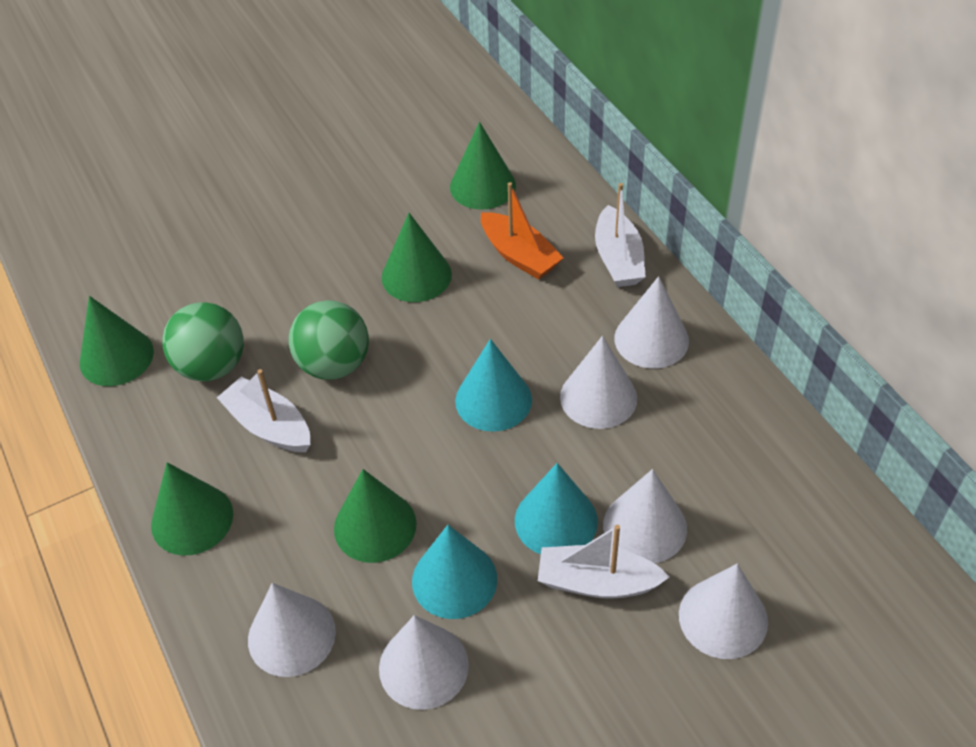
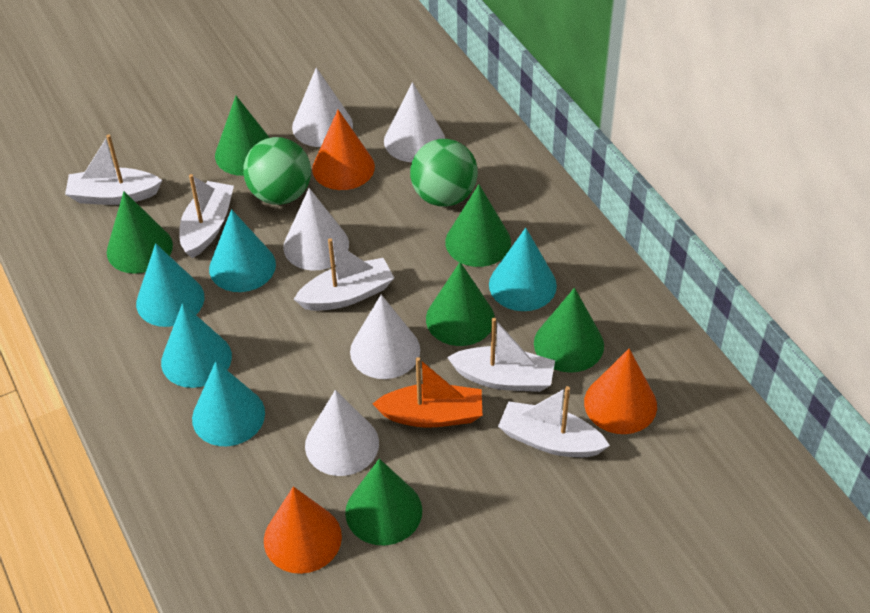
green cone: 5 -> 6
orange cone: 0 -> 3
turquoise cone: 3 -> 5
white boat: 3 -> 5
white cone: 6 -> 5

